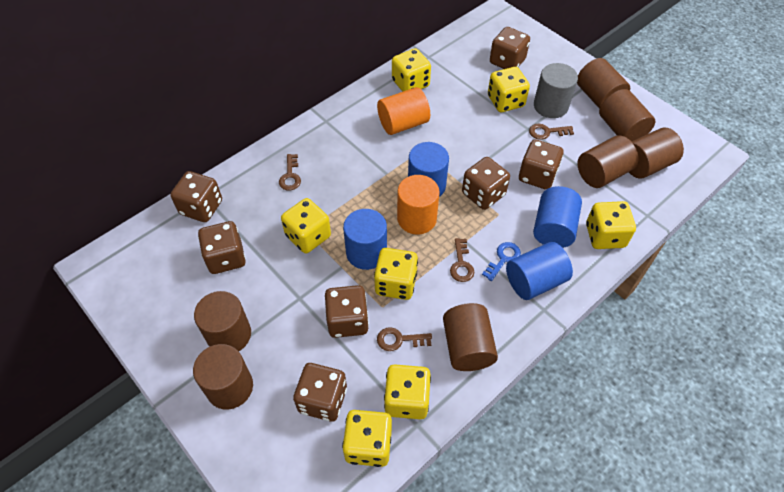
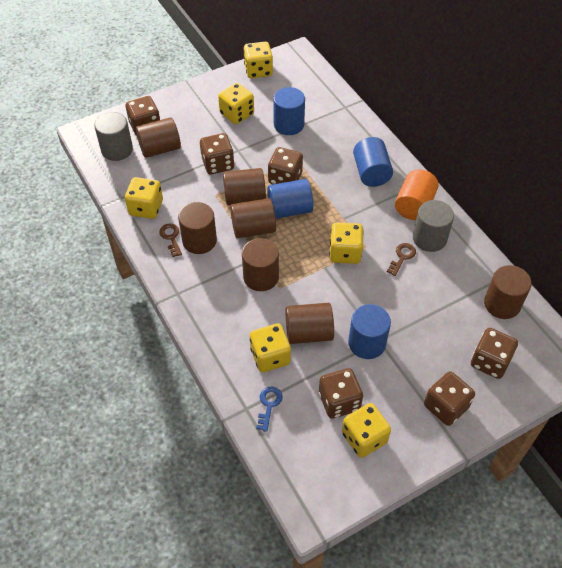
brown dice: 7 -> 6
brown key: 4 -> 2
grey cylinder: 1 -> 2
orange cylinder: 2 -> 1
yellow dice: 7 -> 6

